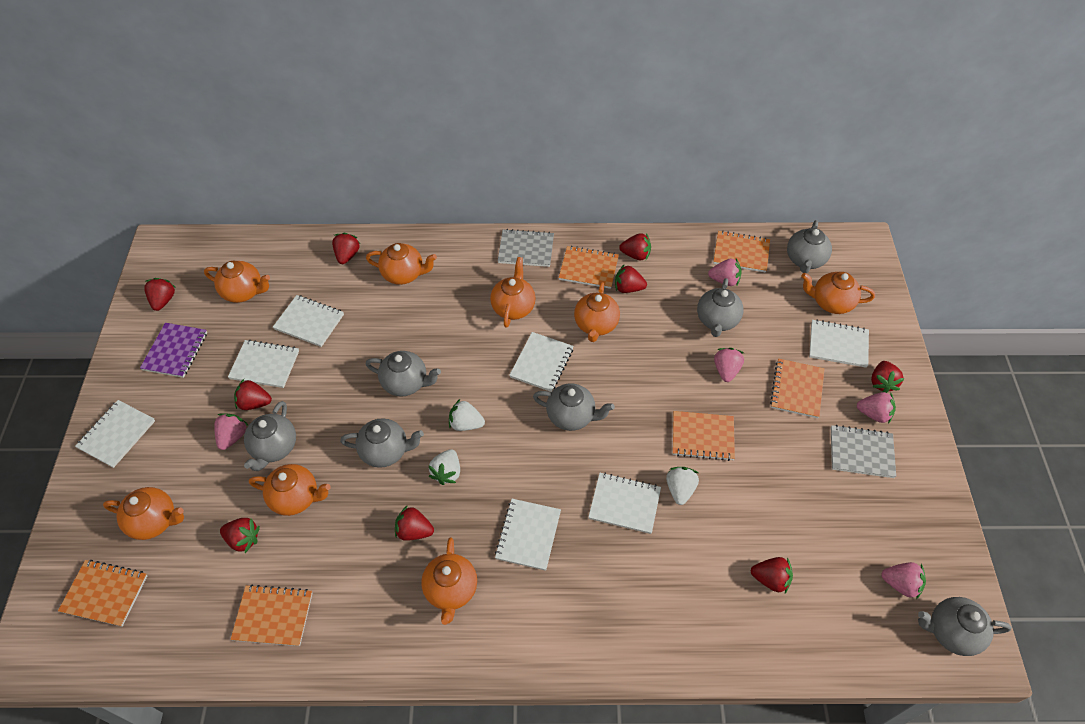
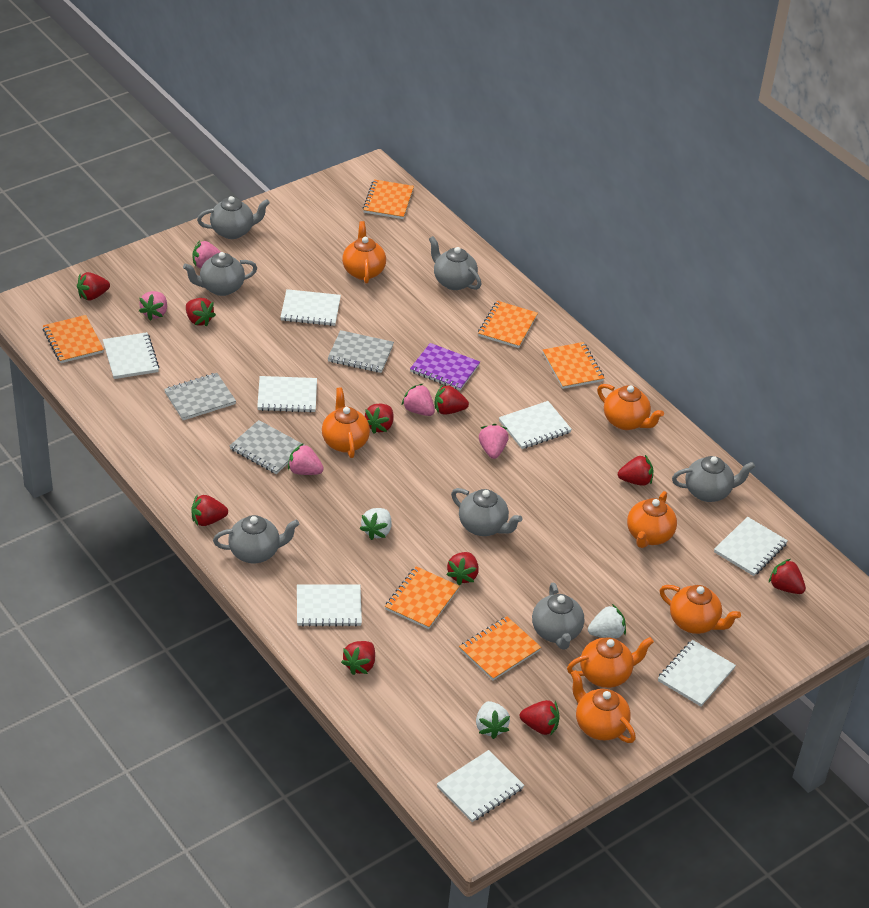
grey notebook: 2 -> 3
orange teapot: 8 -> 7
red strawberry: 9 -> 10
white notebook: 7 -> 8

